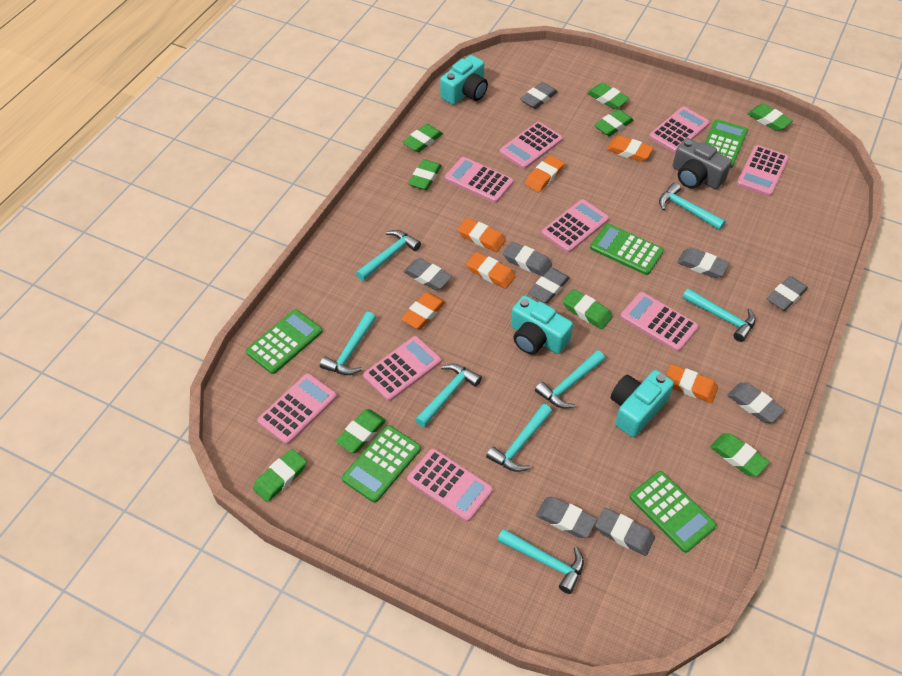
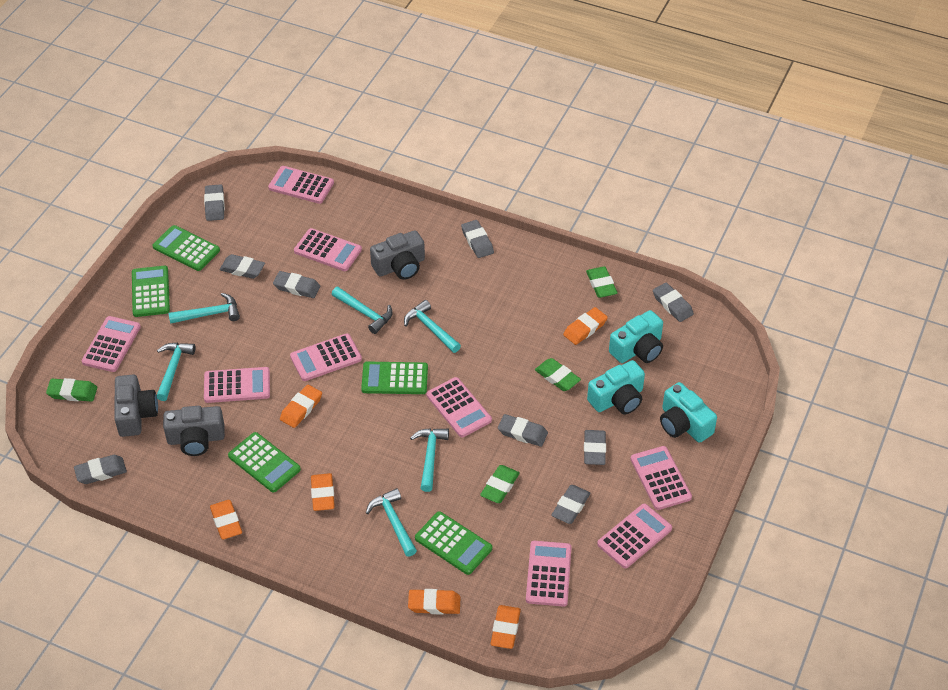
green eraser: 9 -> 4
grey camera: 1 -> 3
turquoise hammer: 8 -> 6

